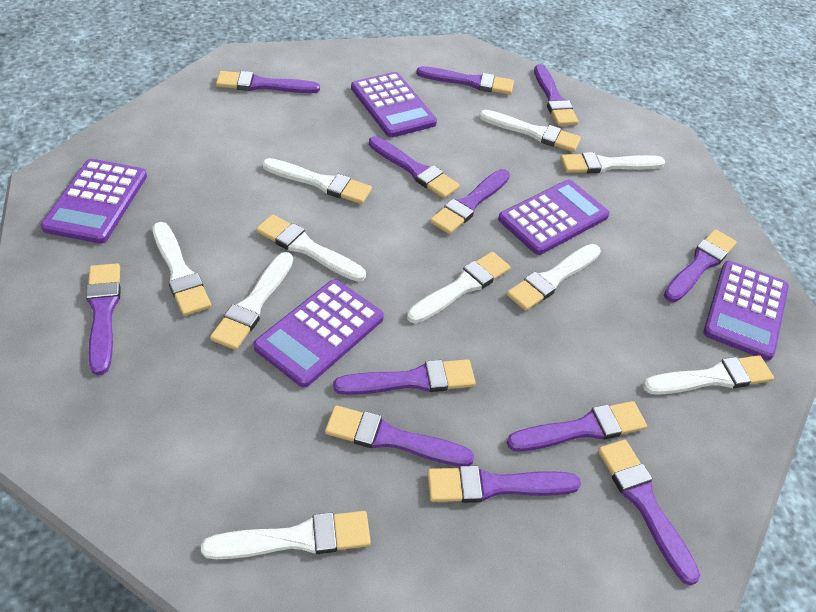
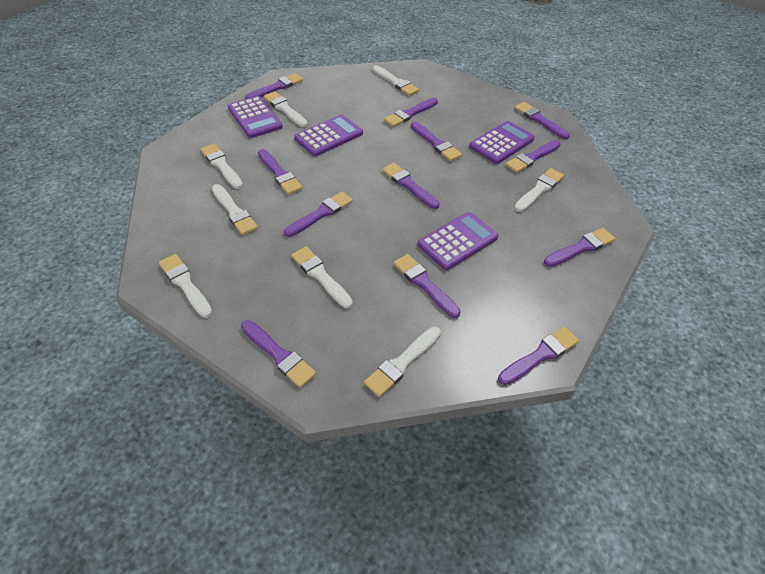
purple calculator: 5 -> 4
white brush: 10 -> 8

